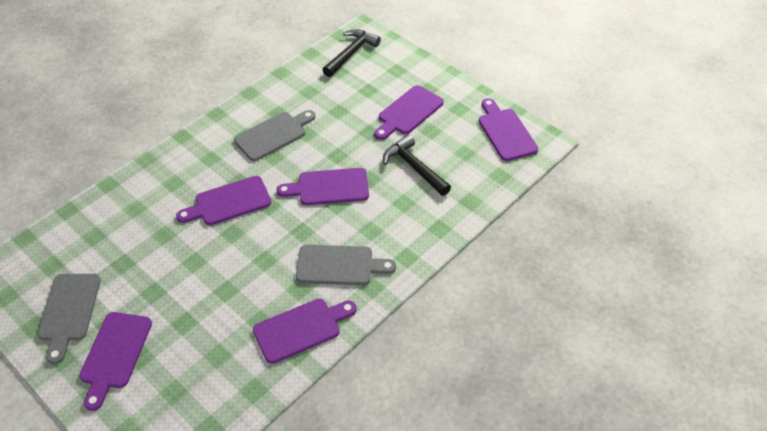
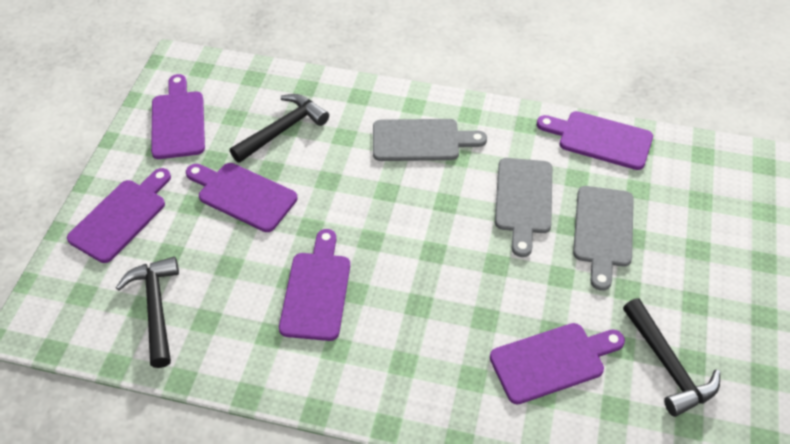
black hammer: 2 -> 3

